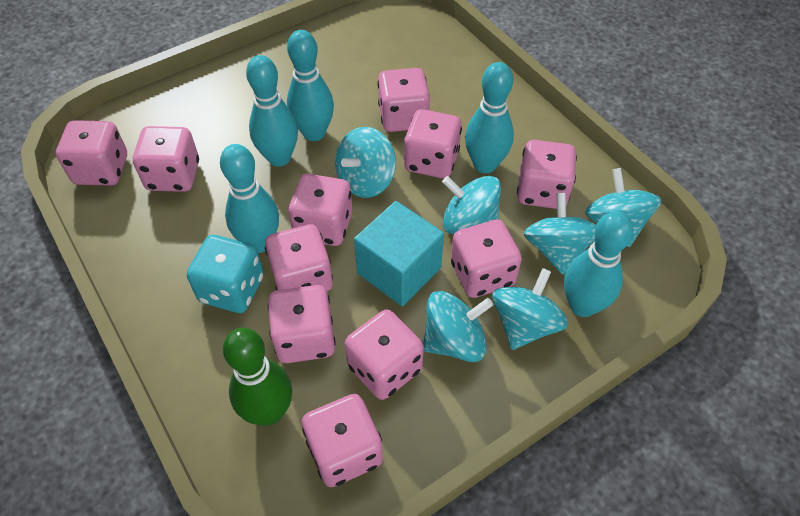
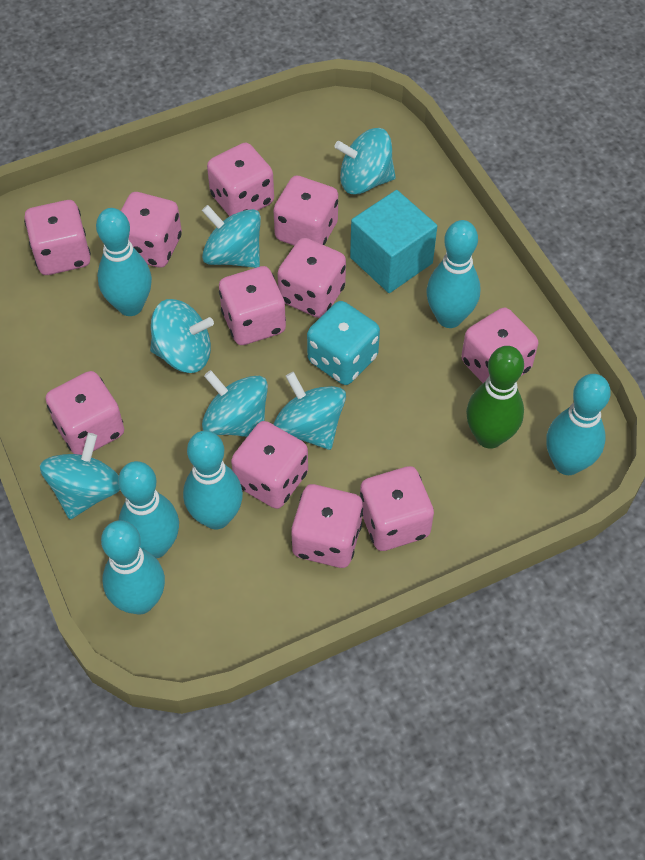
turquoise bowling pin: 5 -> 6

